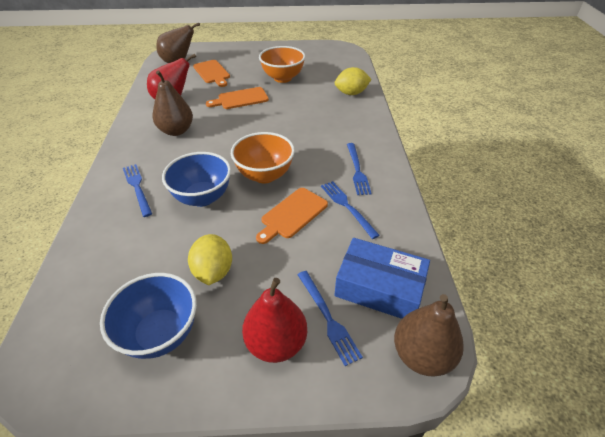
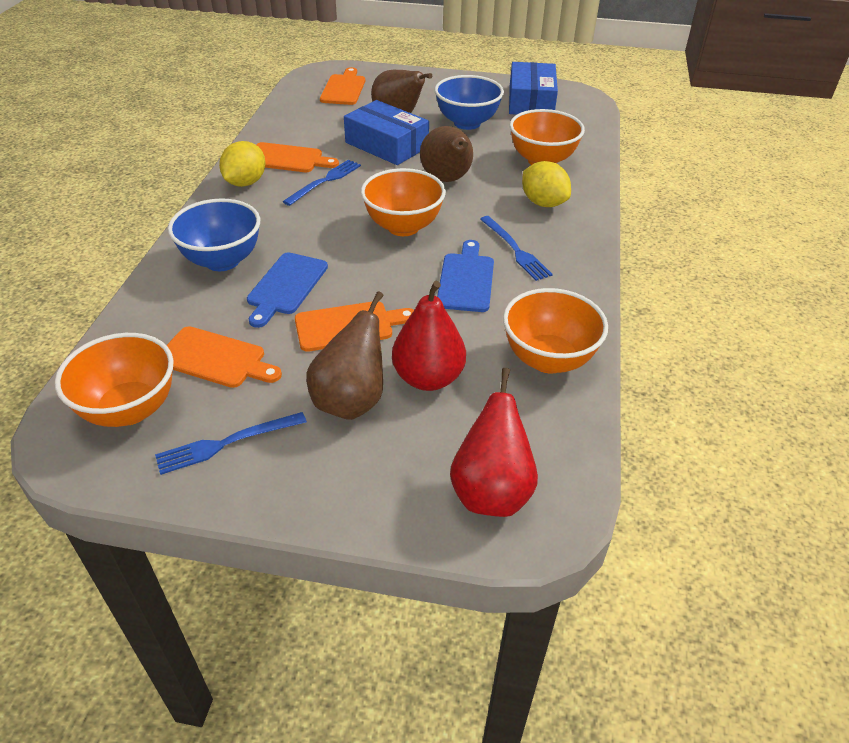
blue box: 1 -> 2
blue cutting board: 0 -> 2
blue fork: 4 -> 3
orange bowl: 2 -> 4
orange cutting board: 3 -> 4

